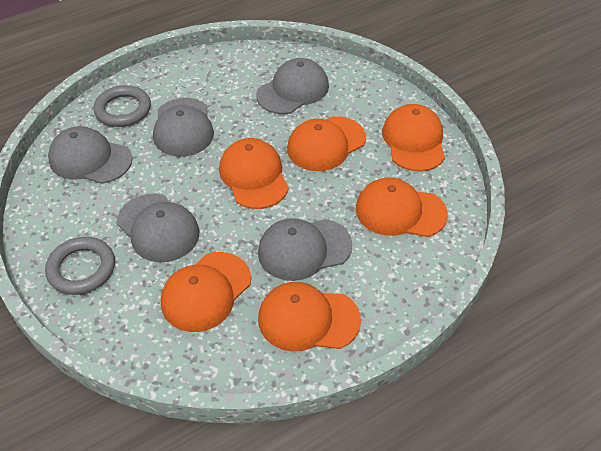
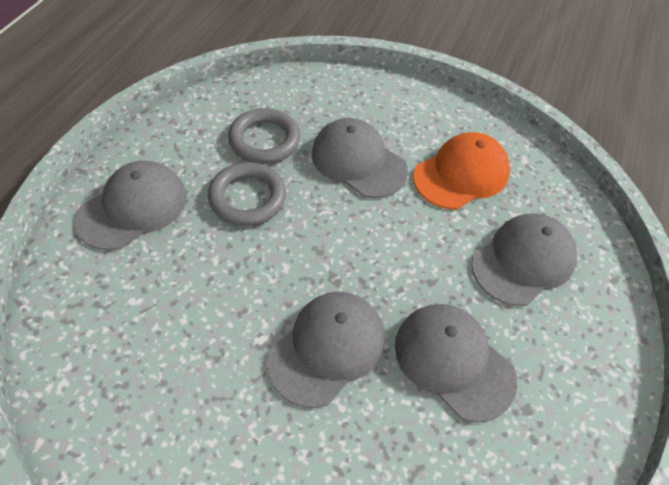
orange cap: 6 -> 1

